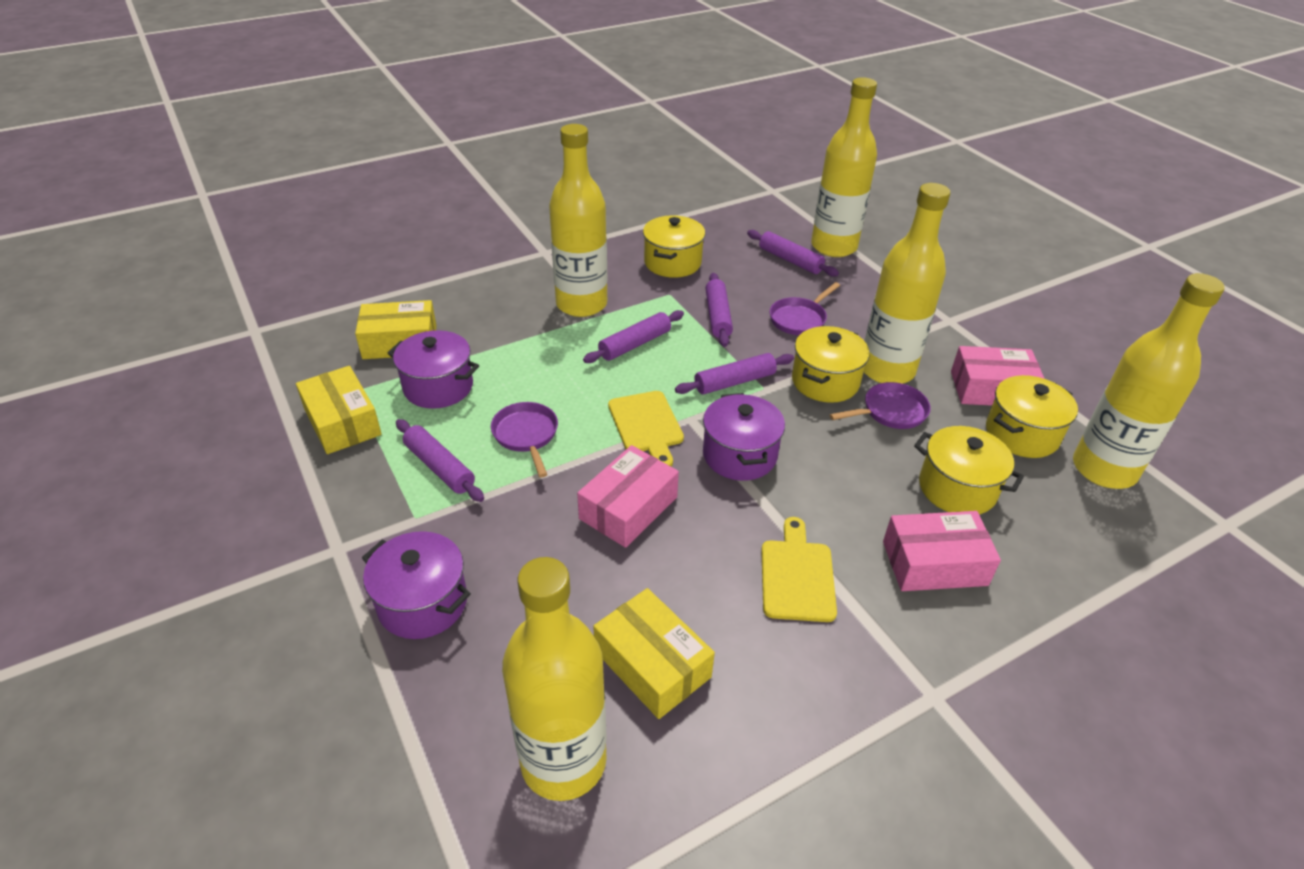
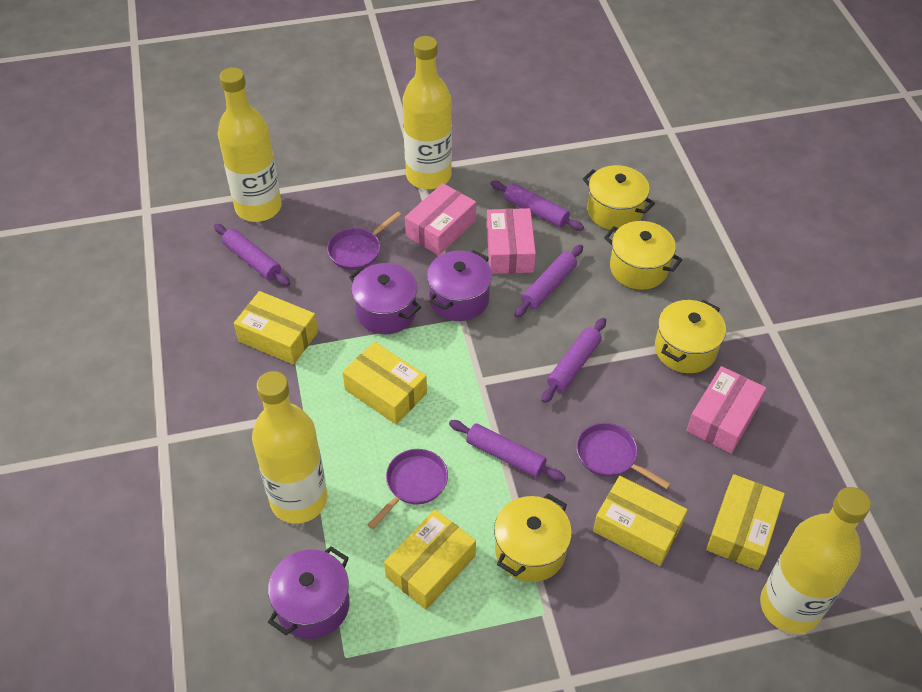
yellow bottle: 5 -> 4
yellow box: 3 -> 5
yellow cutting board: 2 -> 0

